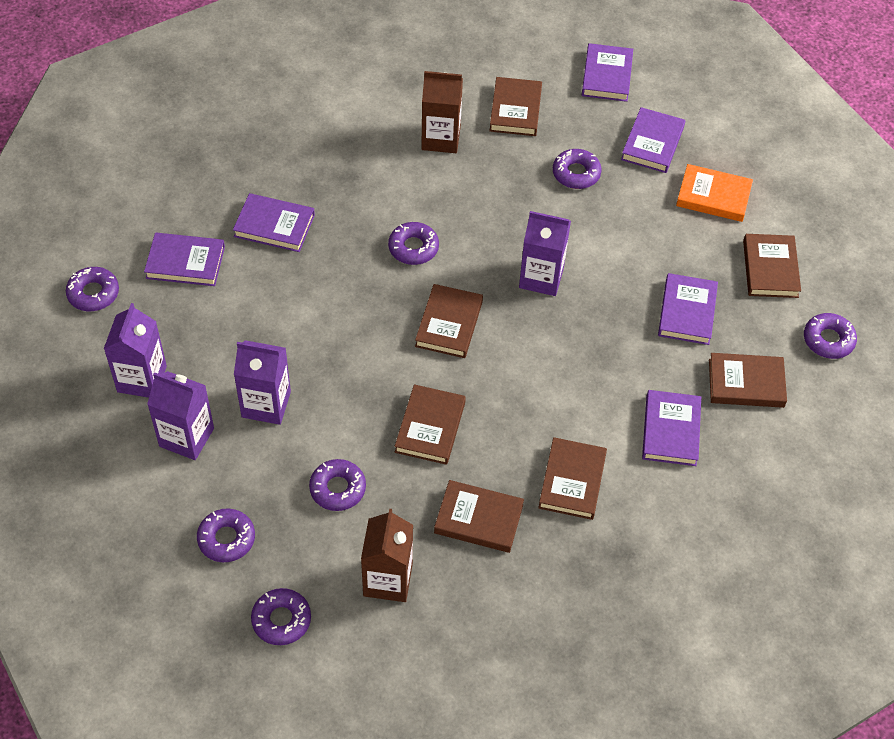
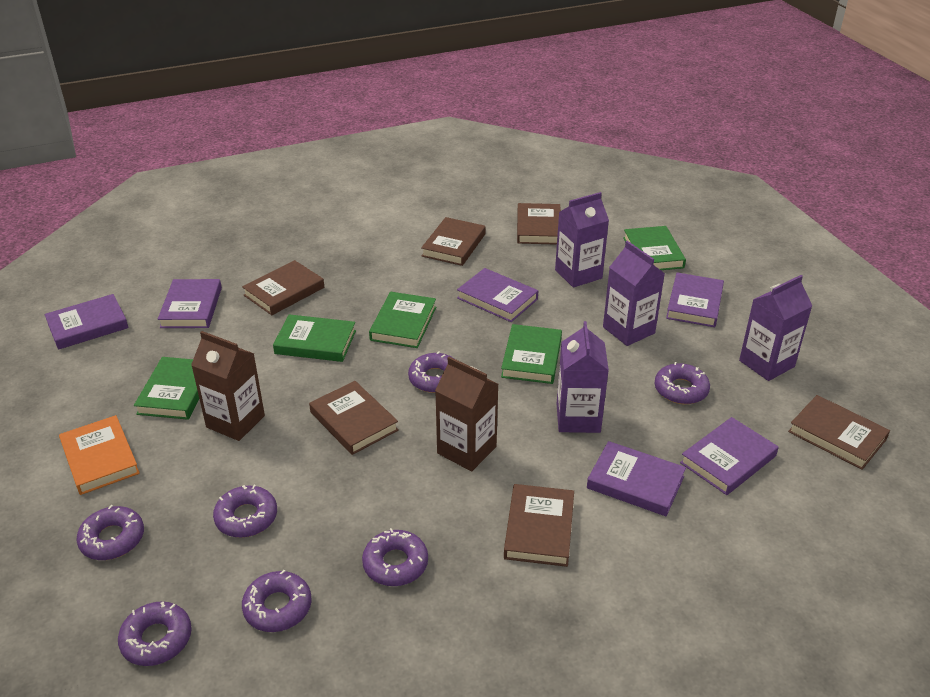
brown book: 7 -> 6
green book: 0 -> 5

